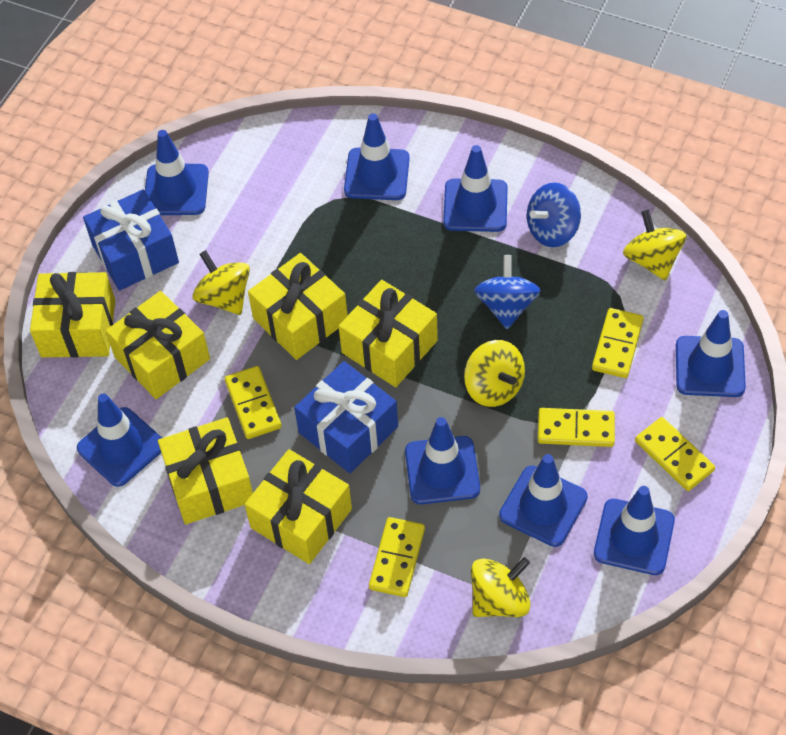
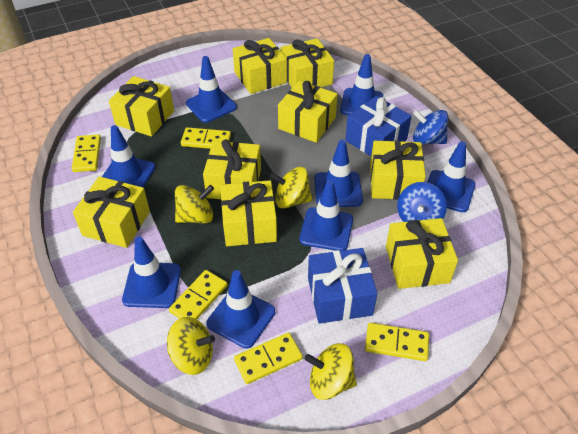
yellow gift: 6 -> 9

